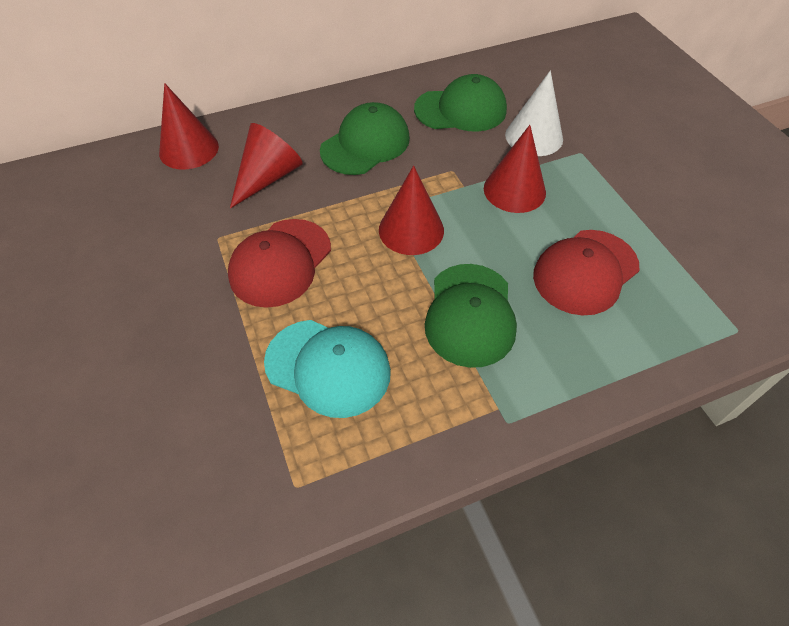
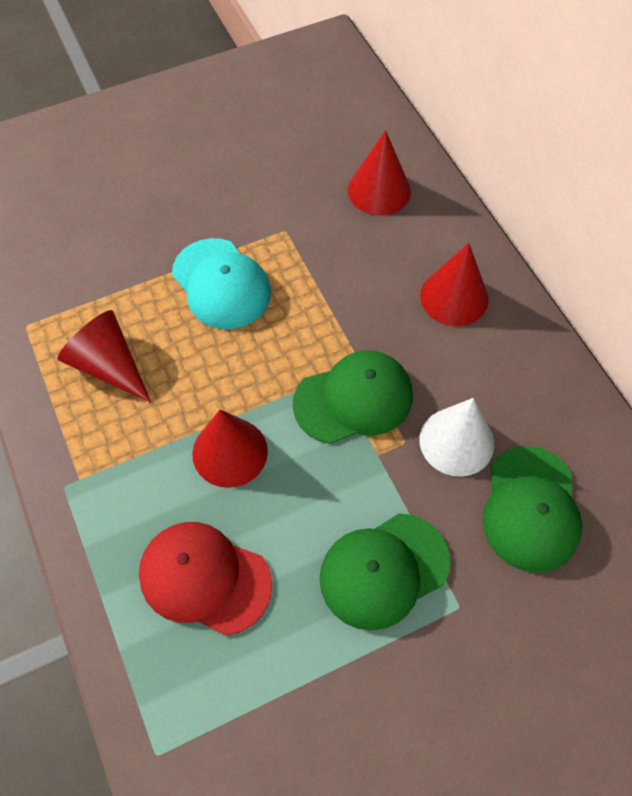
red cap: 2 -> 1

